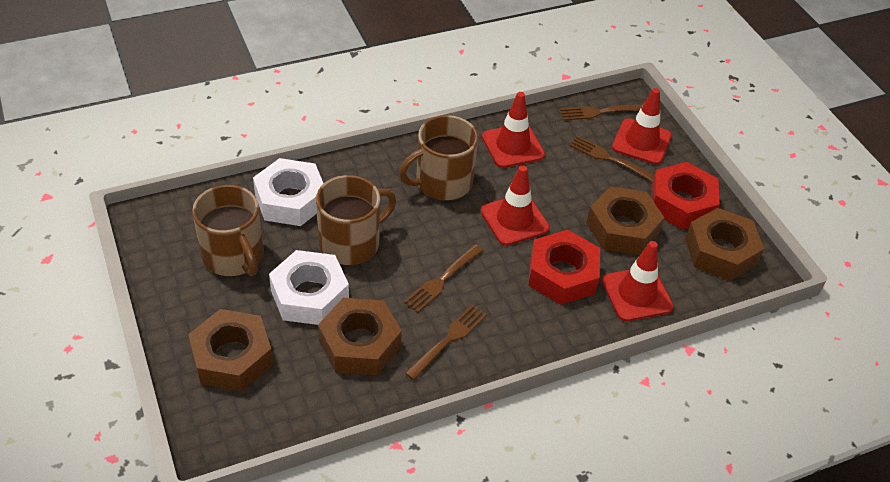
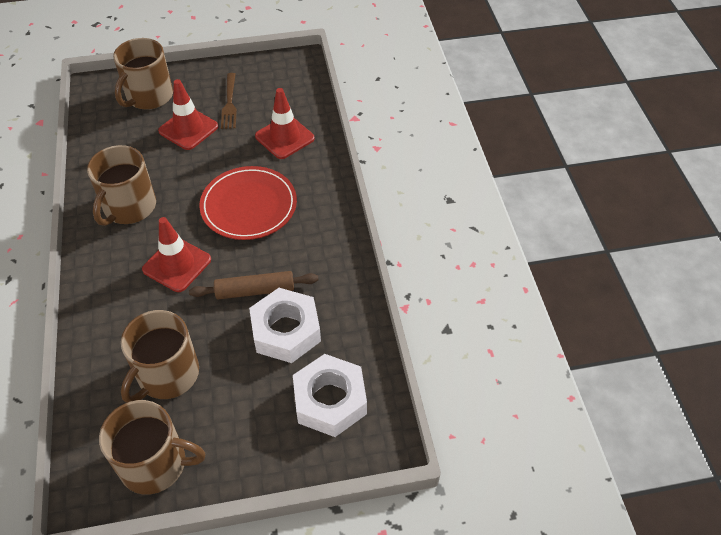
brown fork: 4 -> 1
brown mug: 3 -> 4
brown nut: 4 -> 0
brown rolling pin: 0 -> 1
red nut: 2 -> 0
red plate: 0 -> 1
red traffic cone: 4 -> 3

